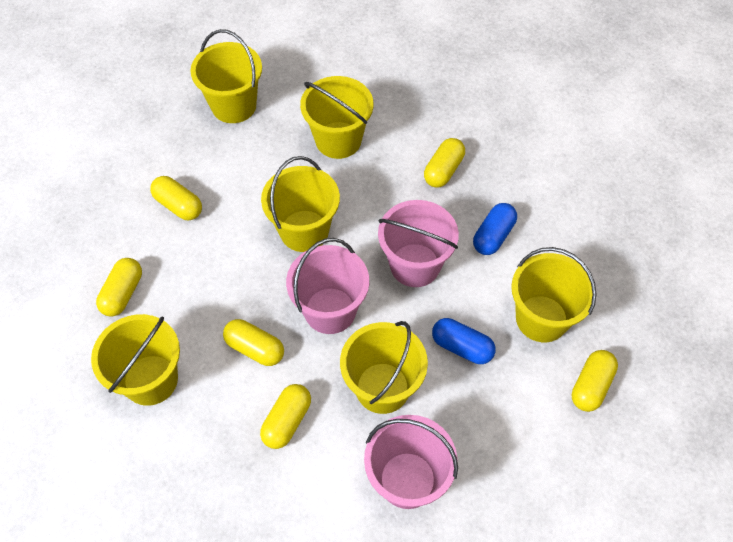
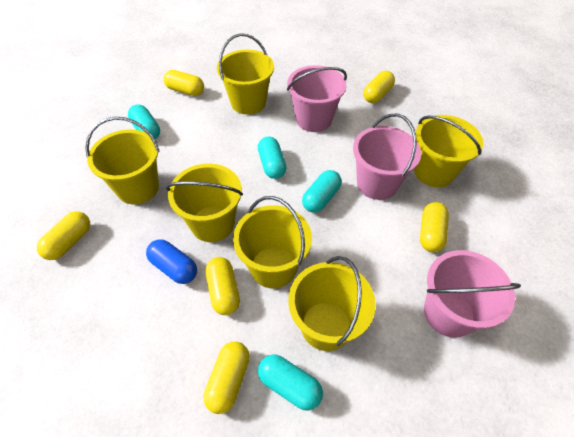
blue capsule: 2 -> 1
turquoise capsule: 0 -> 4

